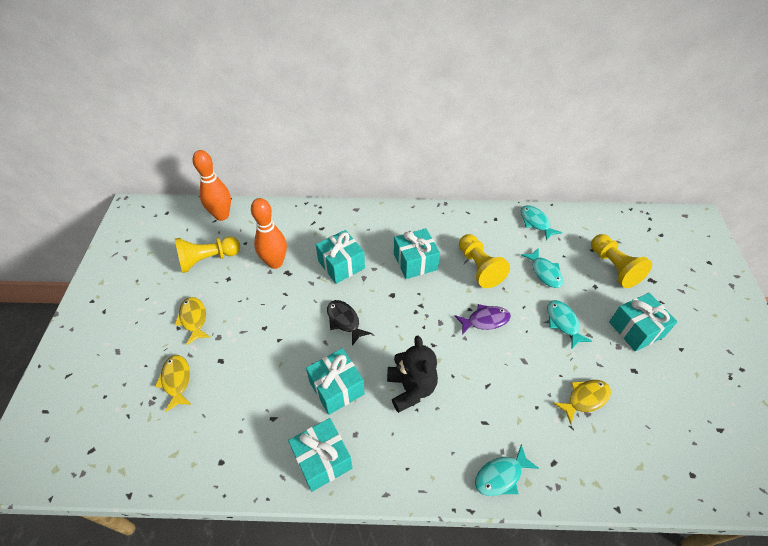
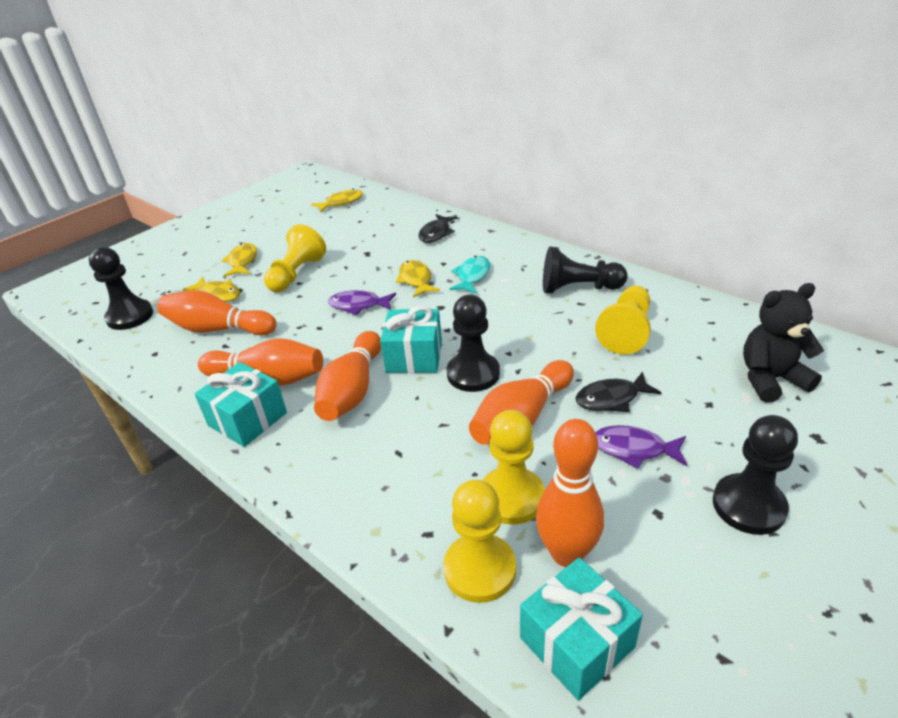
black fish: 1 -> 2
black pawn: 0 -> 4
orange bowling pin: 2 -> 5
purple fish: 1 -> 2
turquoise fish: 4 -> 1
turquoise gift: 5 -> 3
yellow fish: 3 -> 4
yellow pawn: 3 -> 4

